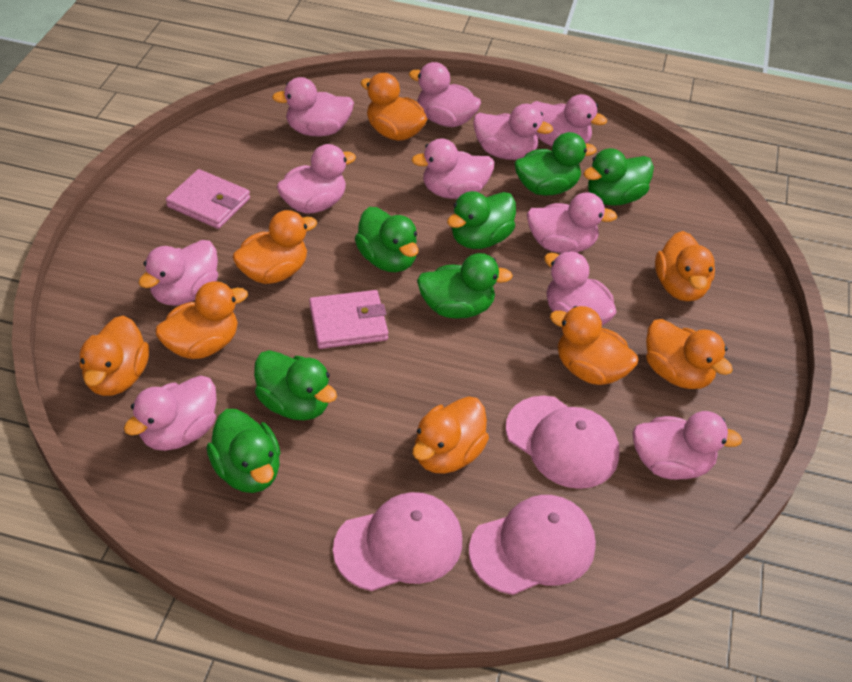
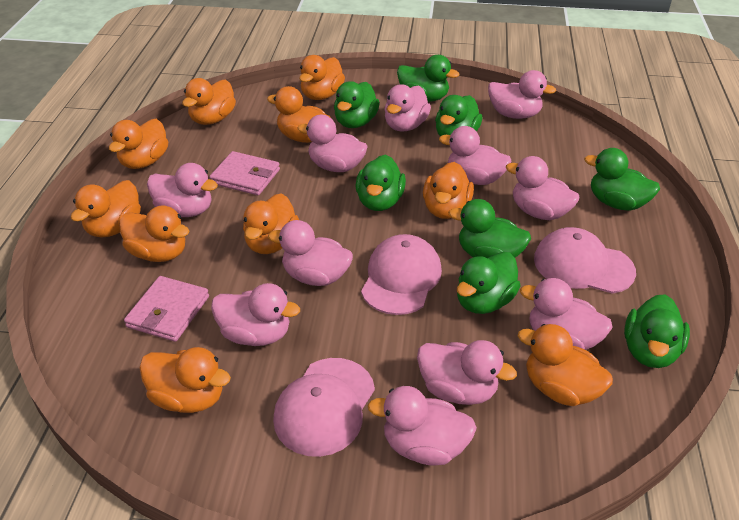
green duck: 7 -> 8
orange duck: 8 -> 10

